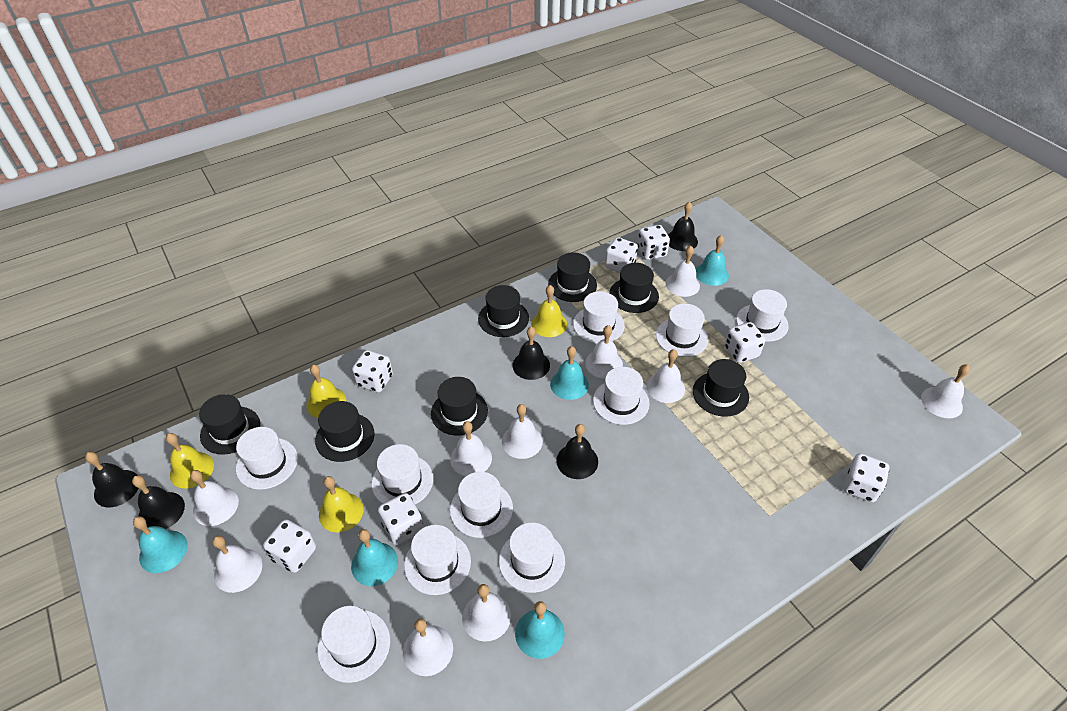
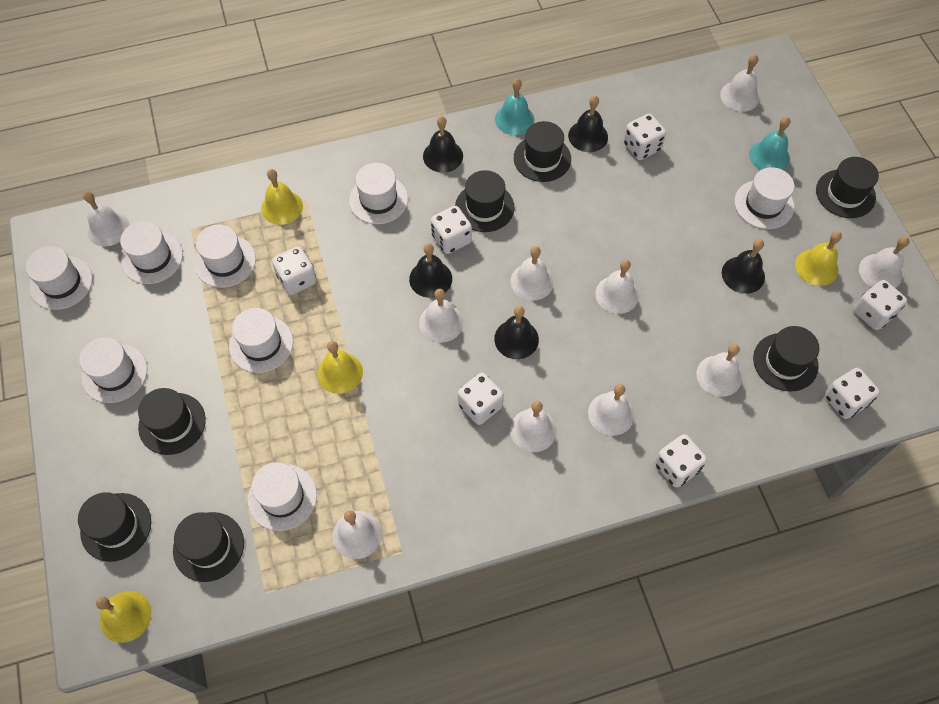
turquoise bell: 5 -> 2
white hat: 10 -> 8

